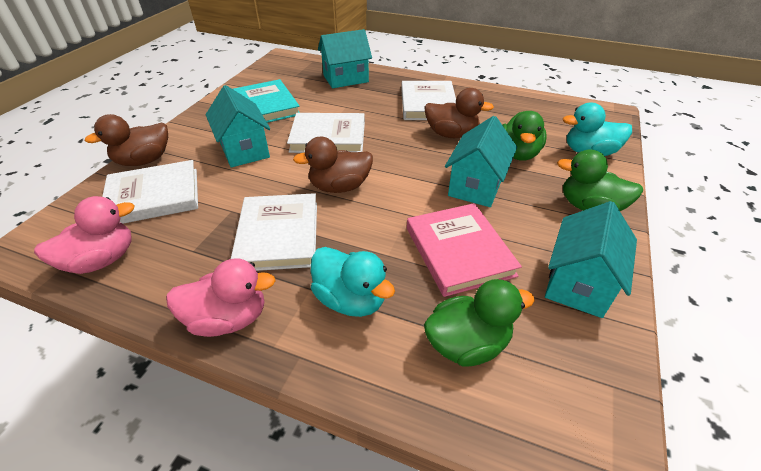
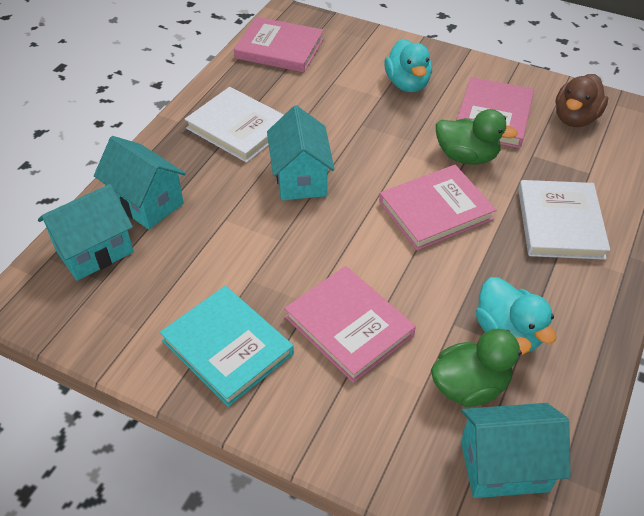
brown duck: 3 -> 1
green duck: 3 -> 2
pink book: 1 -> 4
pink duck: 2 -> 0
white book: 4 -> 2

